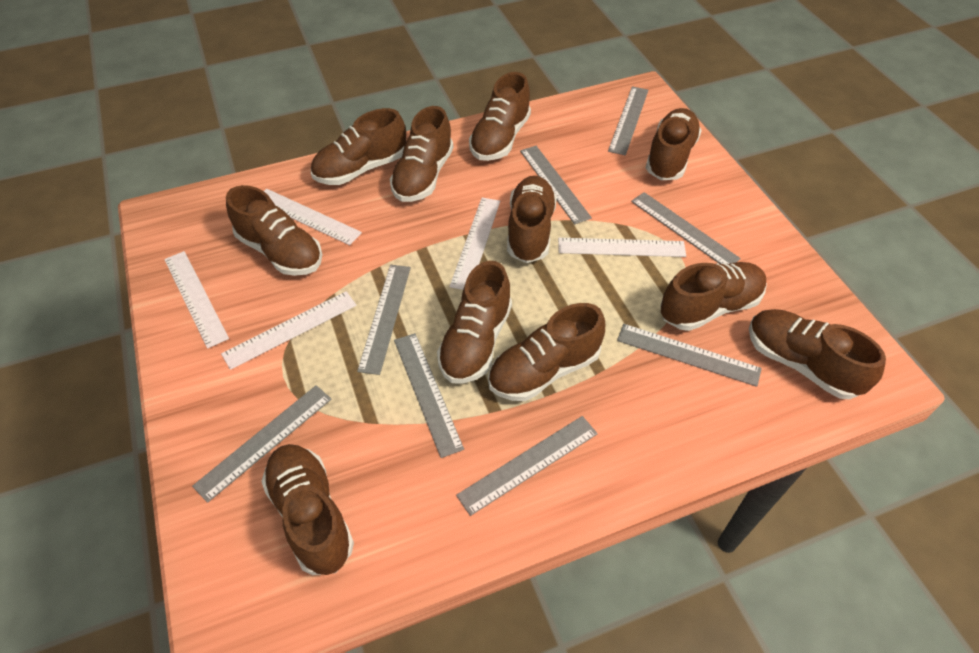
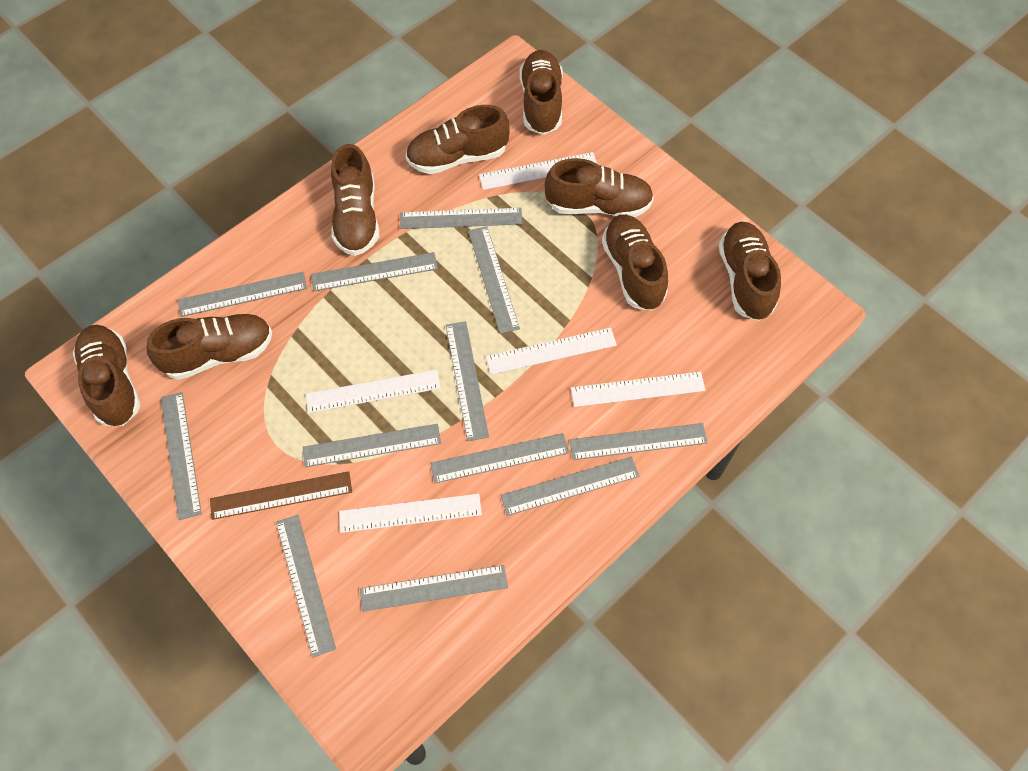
brown ruler: 0 -> 1
brown shoe: 11 -> 8
grey ruler: 8 -> 12

